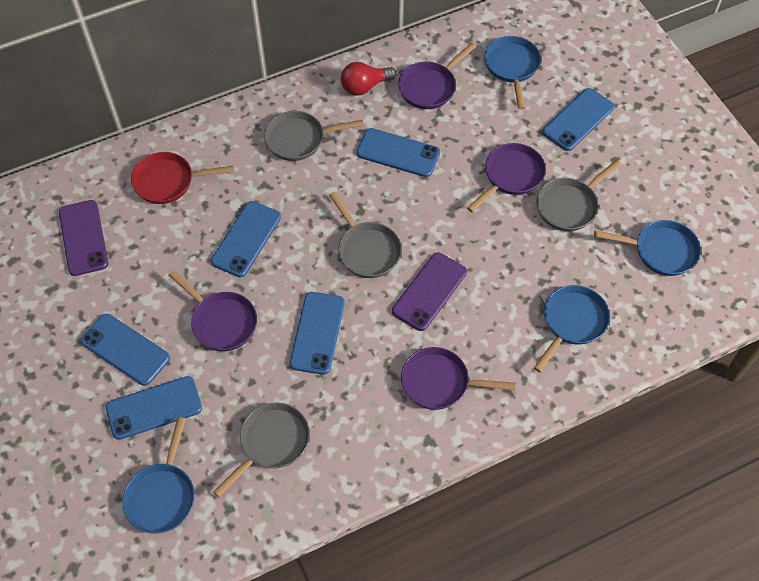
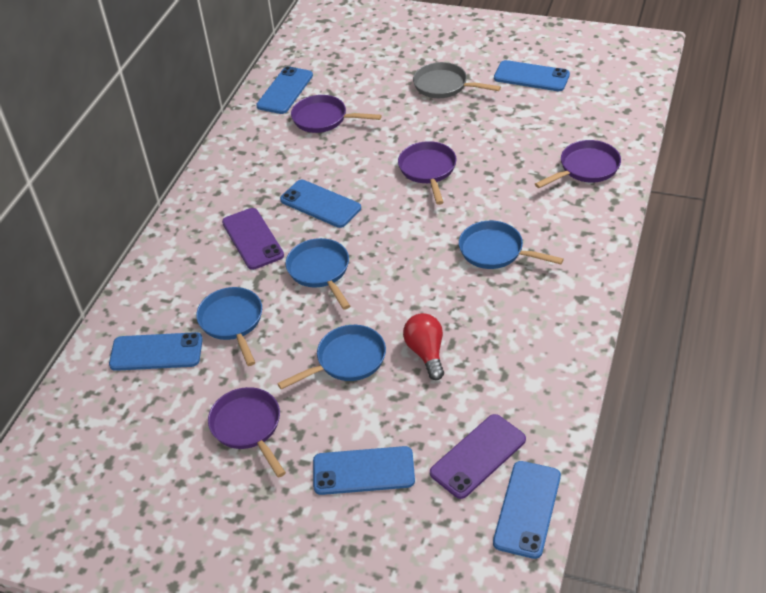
grey pan: 4 -> 1
red pan: 1 -> 0

